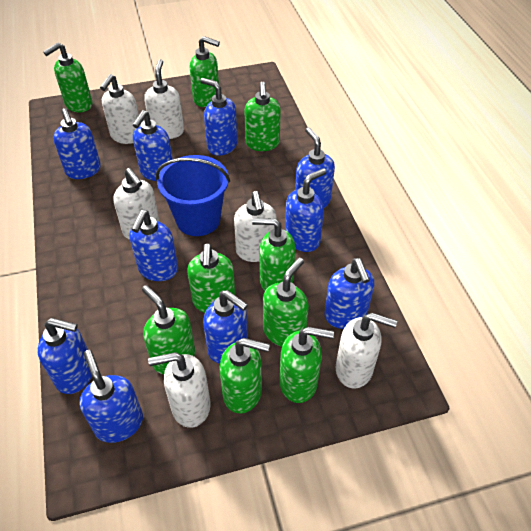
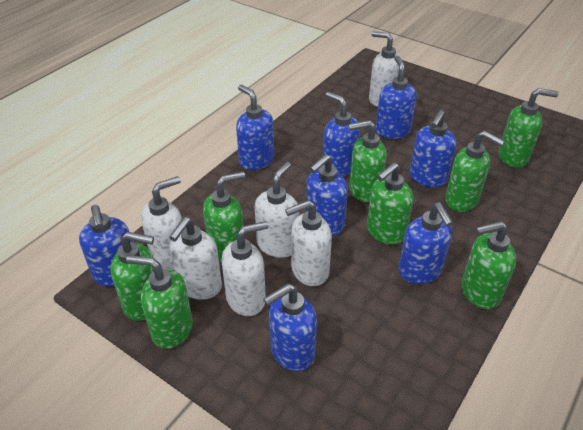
blue bucket: 1 -> 0
blue soap dispenser: 10 -> 8
green soap dispenser: 9 -> 8

